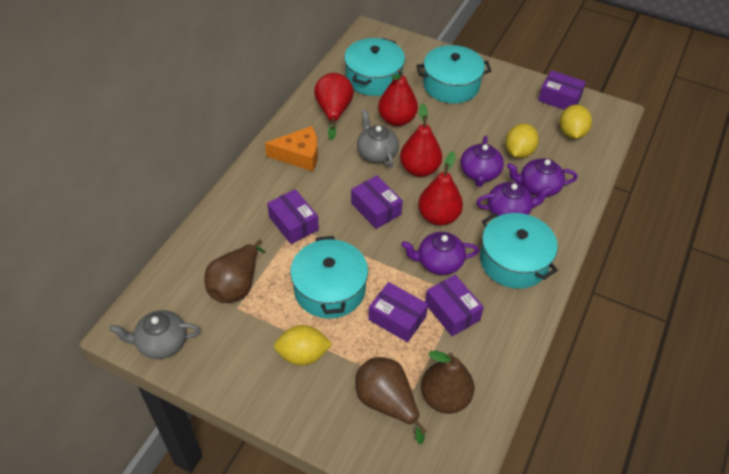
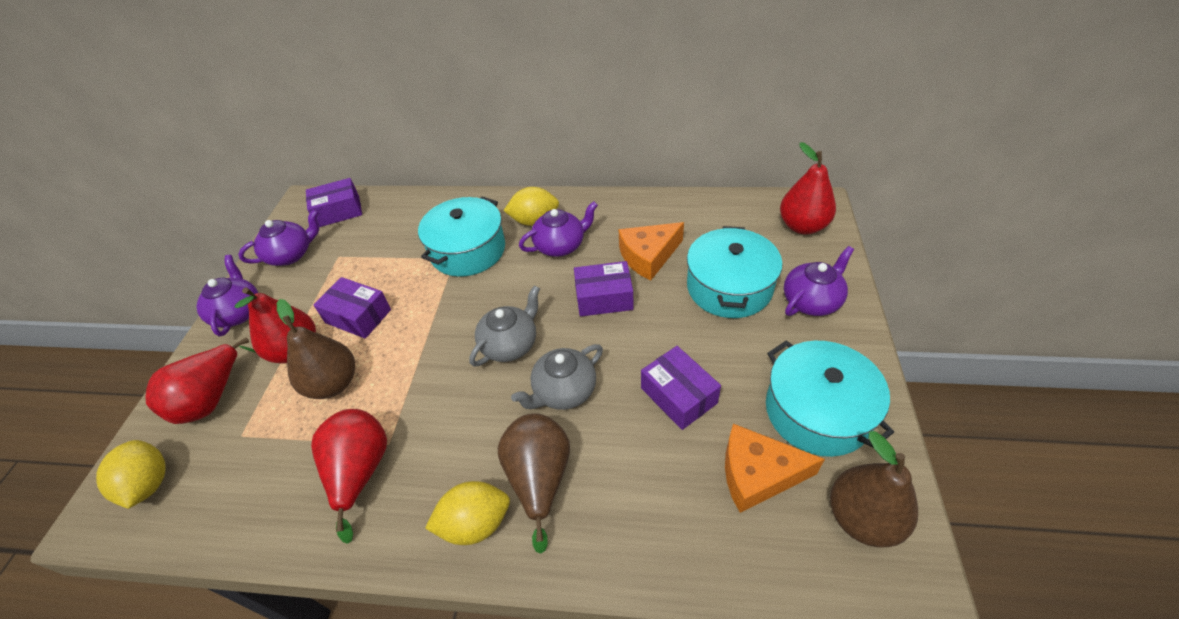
orange cheese: 1 -> 2
purple box: 5 -> 4
turquoise pot: 4 -> 3

